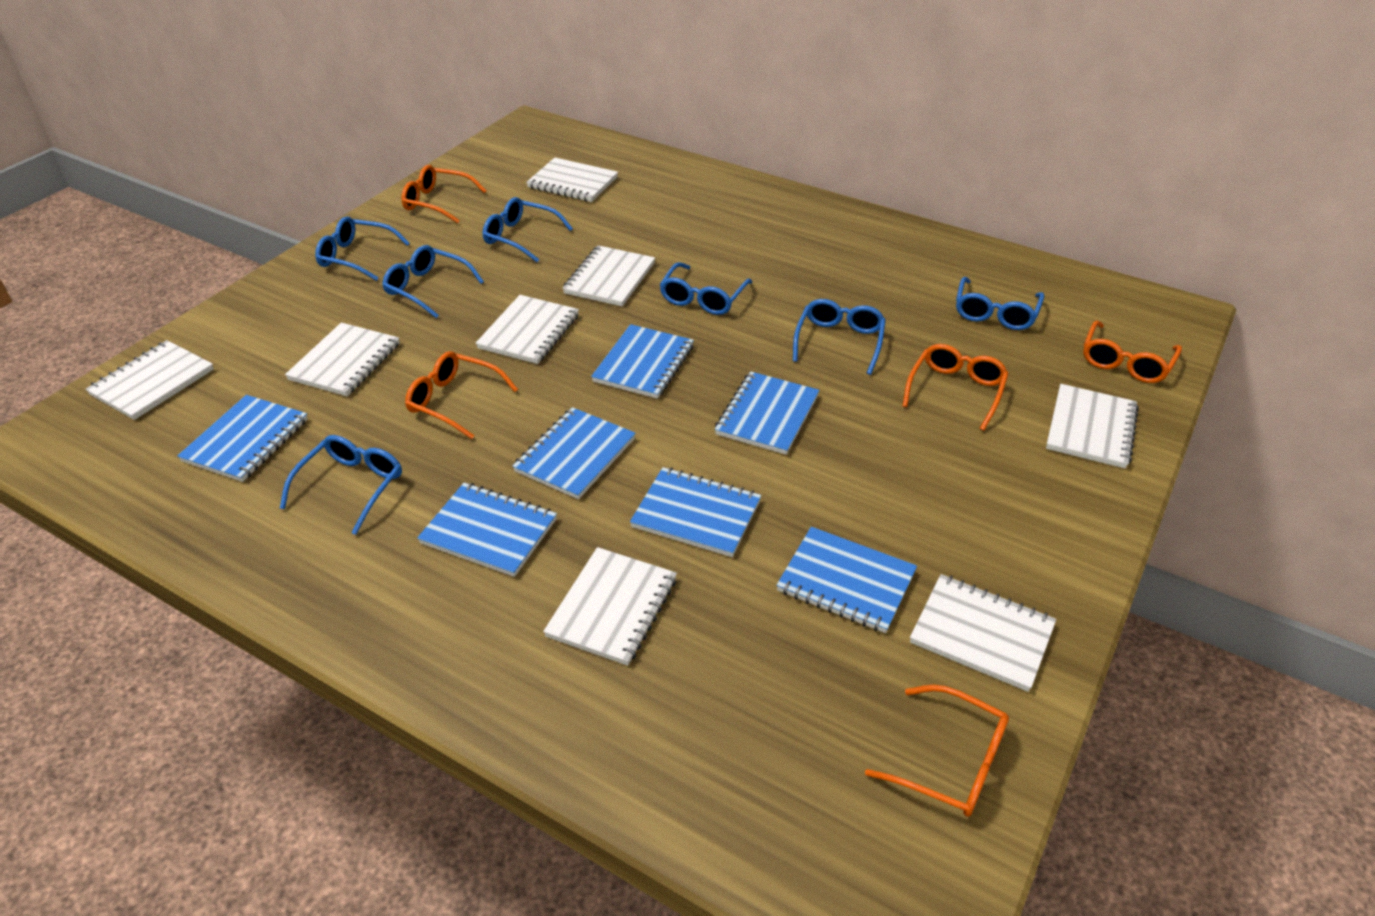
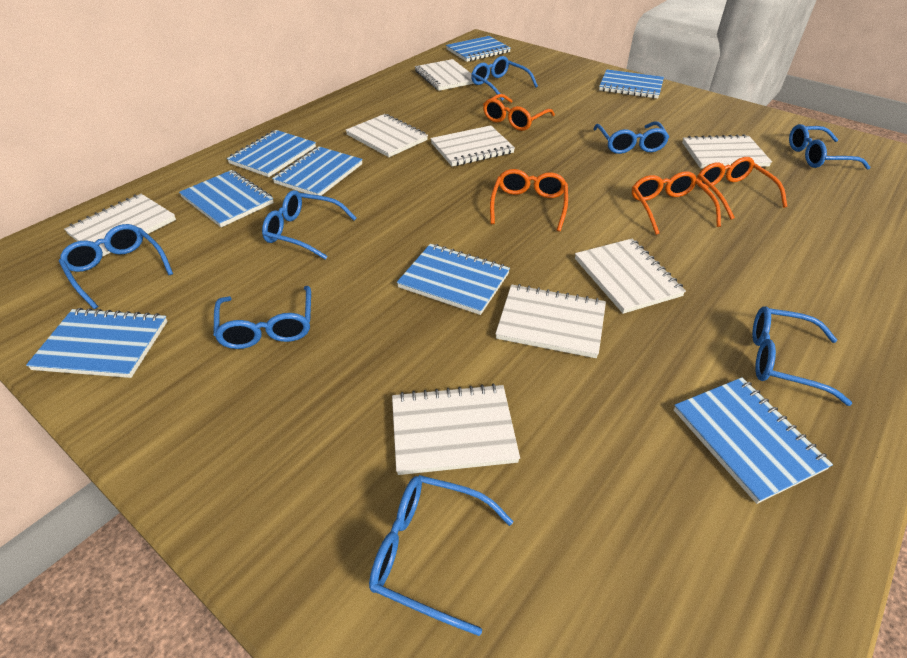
blue glasses: 7 -> 8
blue notebook: 7 -> 8
orange glasses: 5 -> 4

